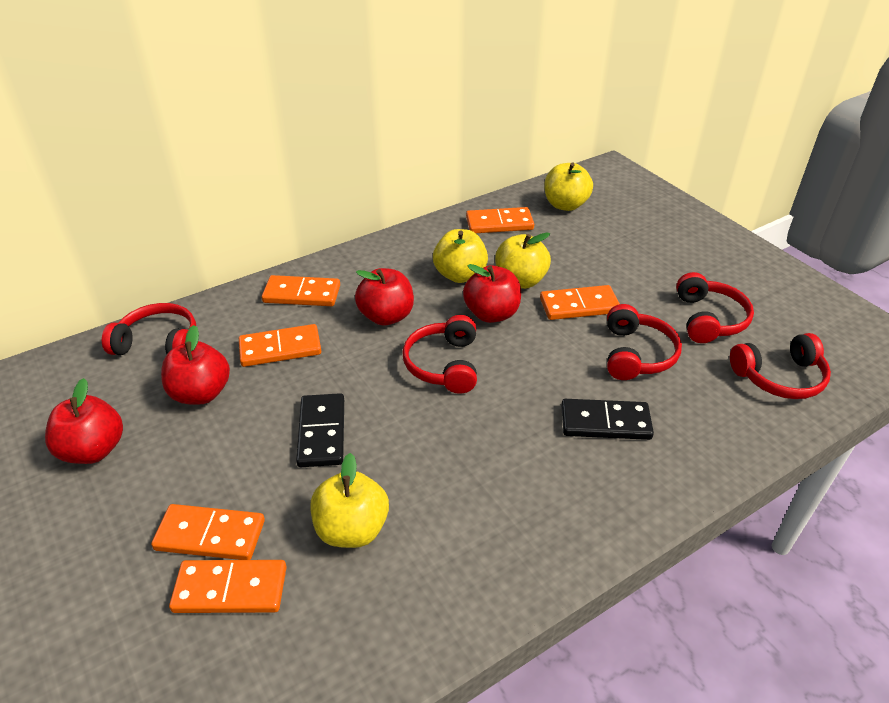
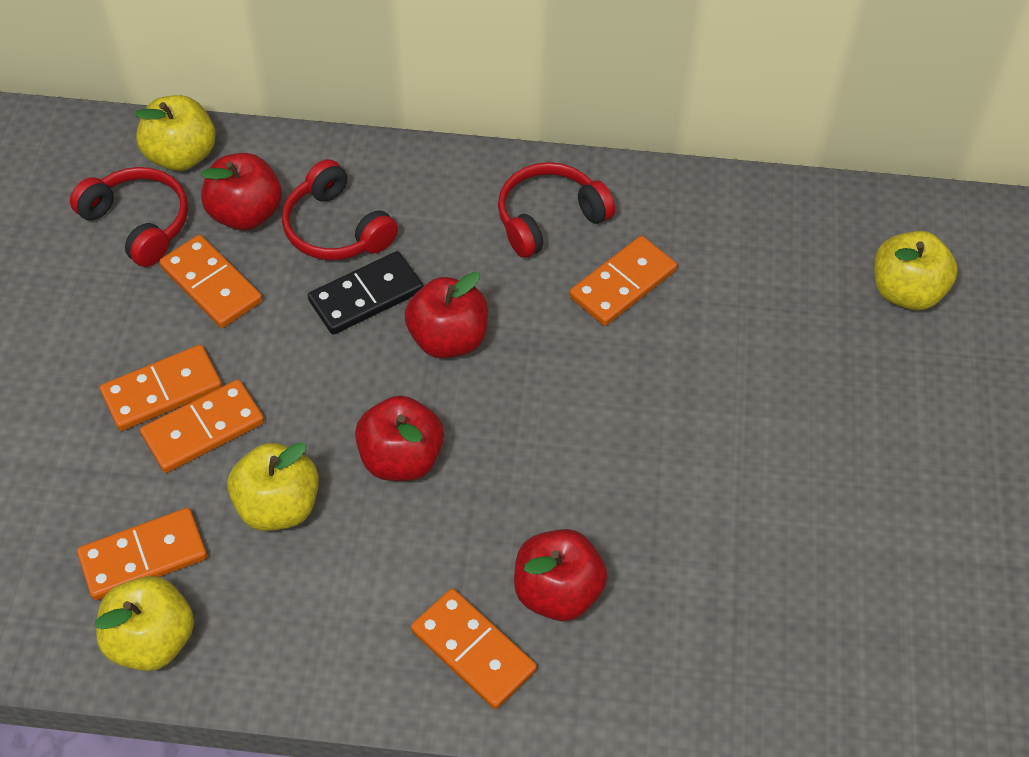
black domino: 2 -> 1
red headphones: 5 -> 3

